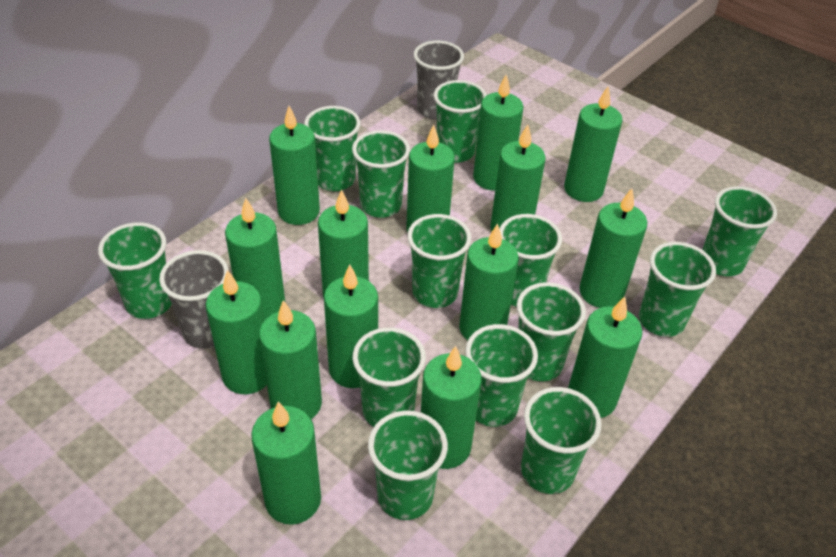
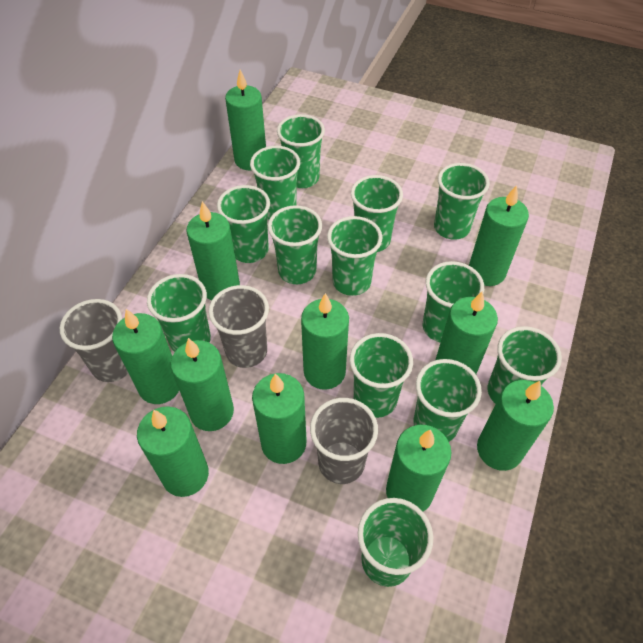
green candle: 15 -> 11
grey cup: 2 -> 3

